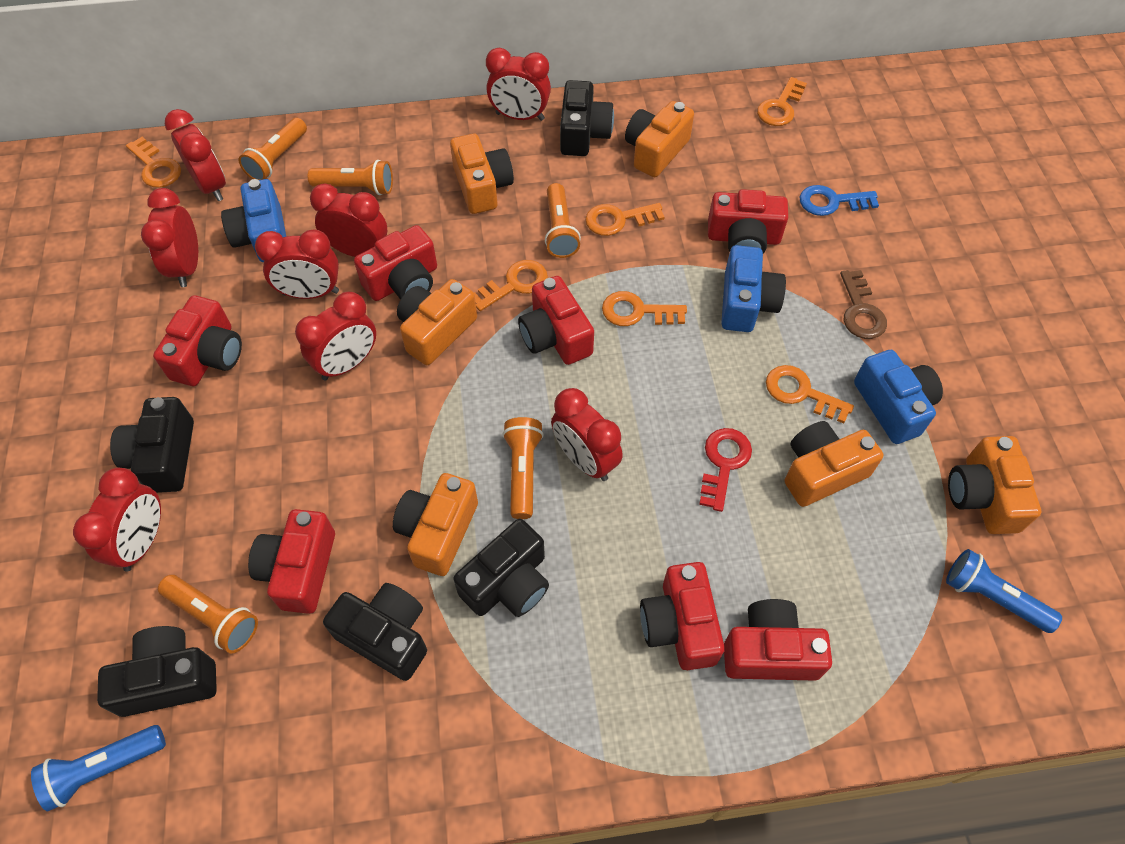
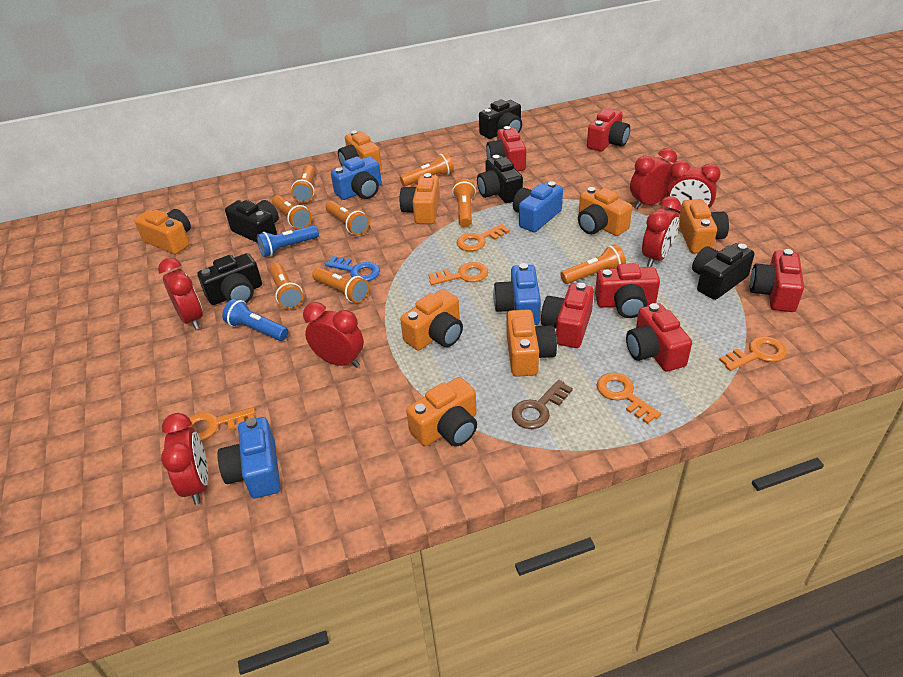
blue camera: 3 -> 4
orange camera: 6 -> 8
orange flashlight: 5 -> 8
orange key: 6 -> 5
red camera: 7 -> 6
red clock: 8 -> 6
red key: 1 -> 0

